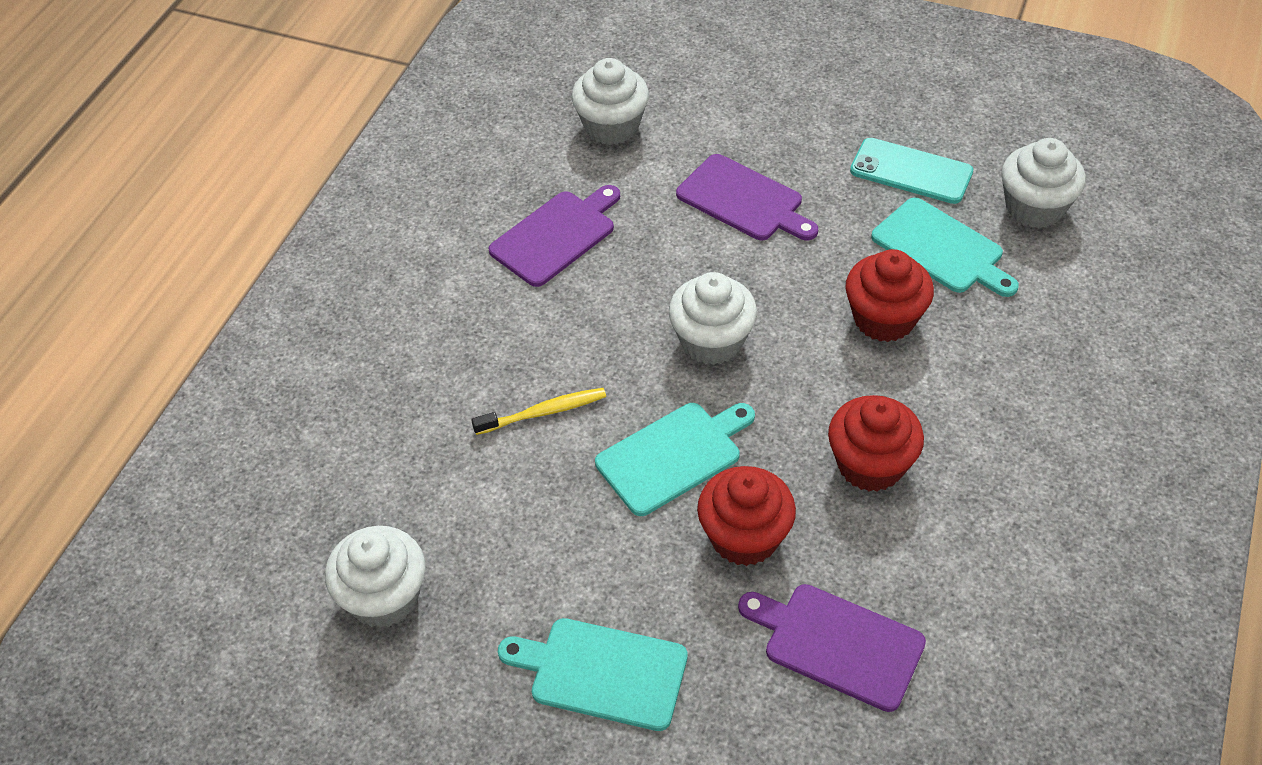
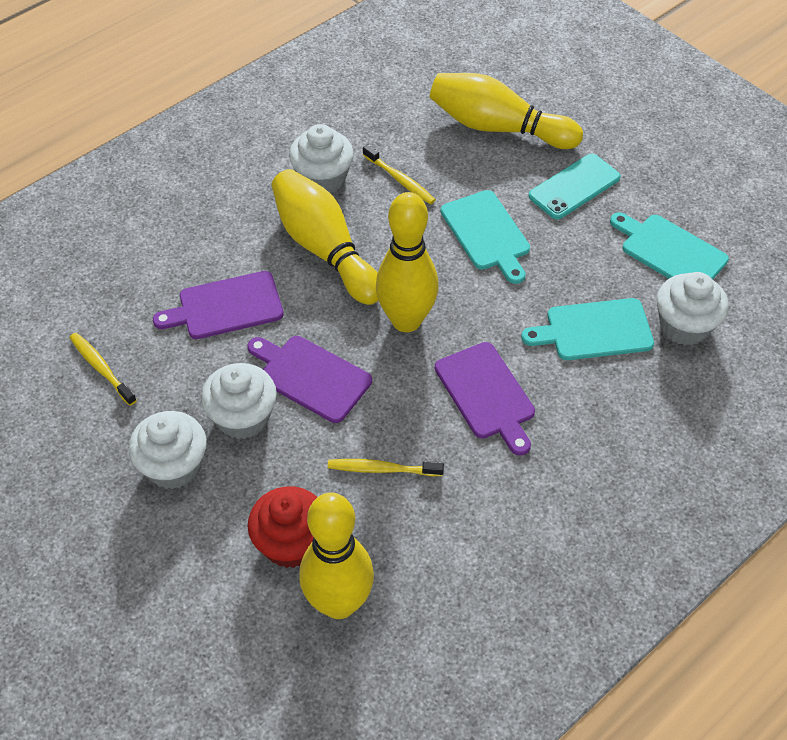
red cupcake: 3 -> 1
yellow bowling pin: 0 -> 4
yellow toothbrush: 1 -> 3

